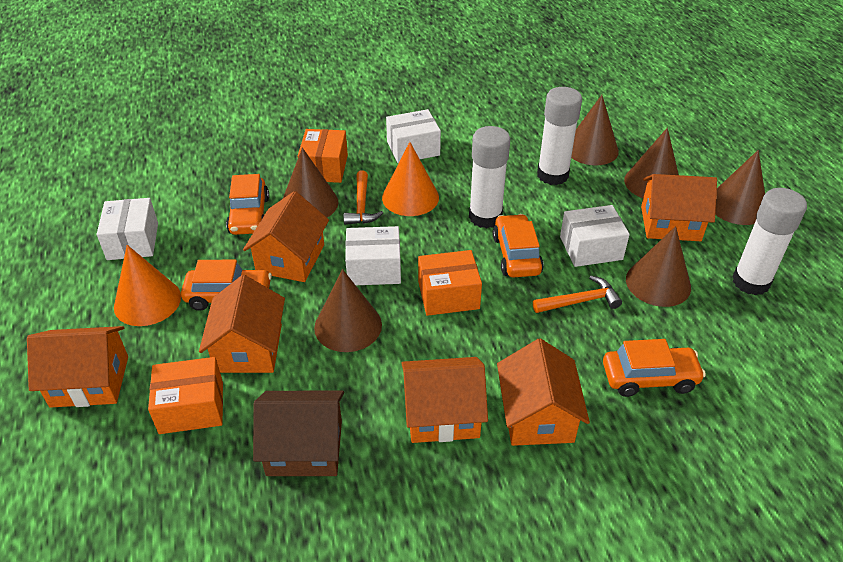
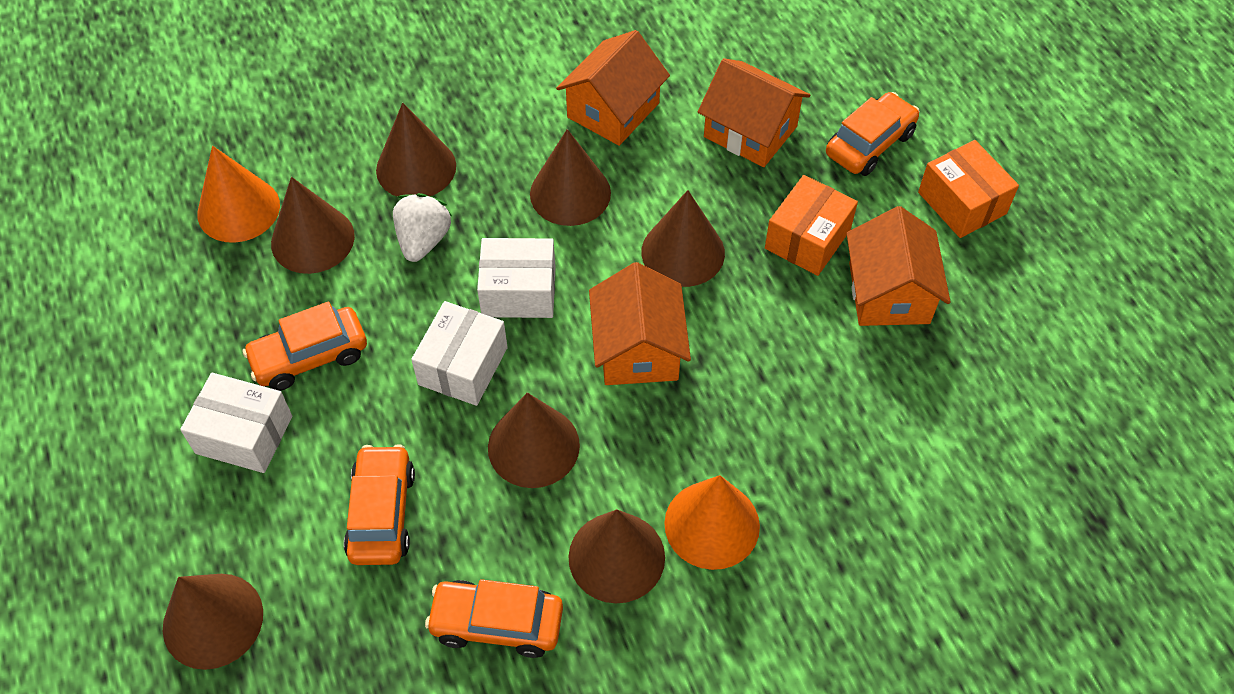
brown cone: 6 -> 7
brown house: 1 -> 0
orange box: 3 -> 2
orange hammer: 2 -> 0
orange house: 6 -> 4
white box: 4 -> 3
white glue stick: 3 -> 0
white strawberry: 0 -> 1

